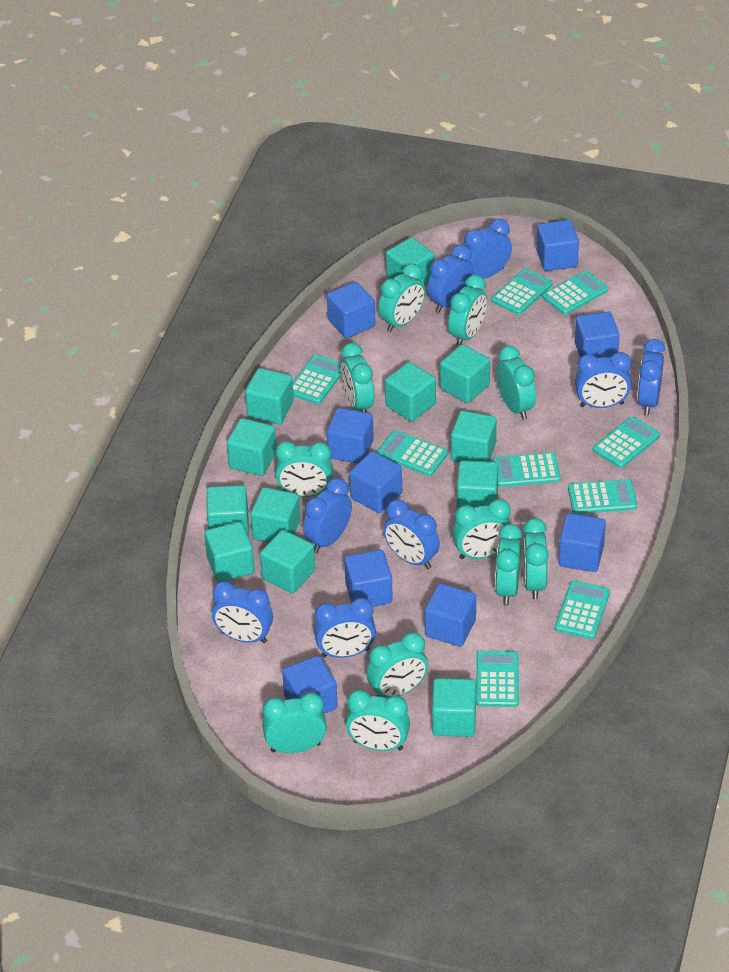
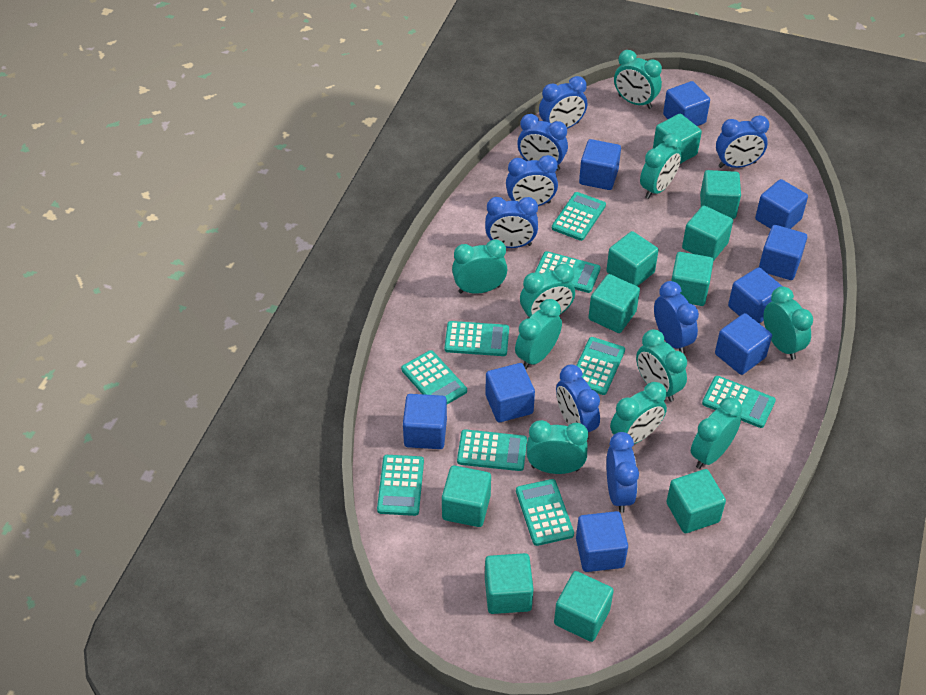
turquoise clock: 11 -> 10
turquoise cube: 12 -> 10

